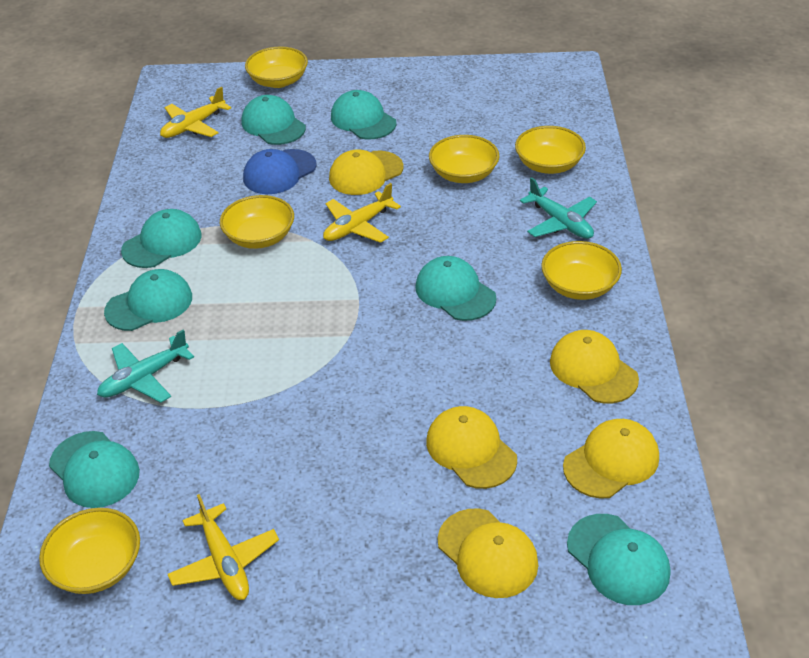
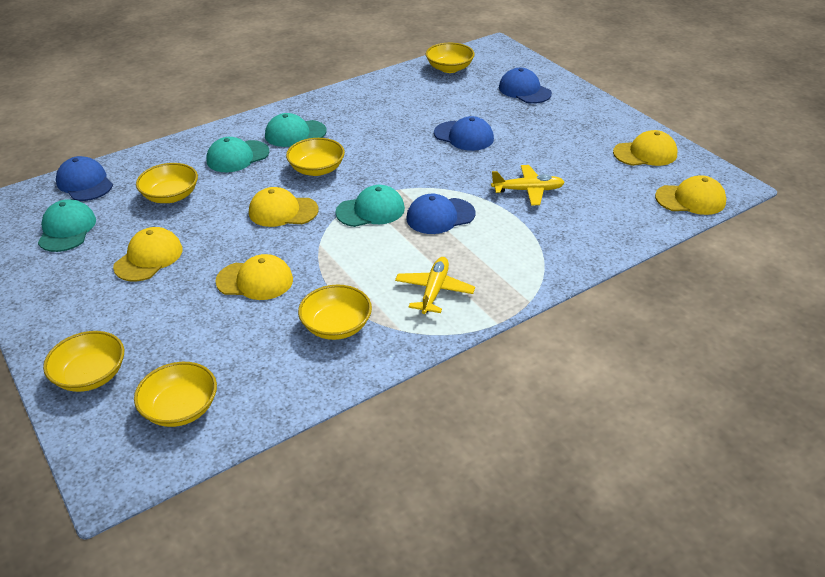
blue cap: 1 -> 4
turquoise cap: 7 -> 4
turquoise plane: 2 -> 0
yellow plane: 3 -> 2

